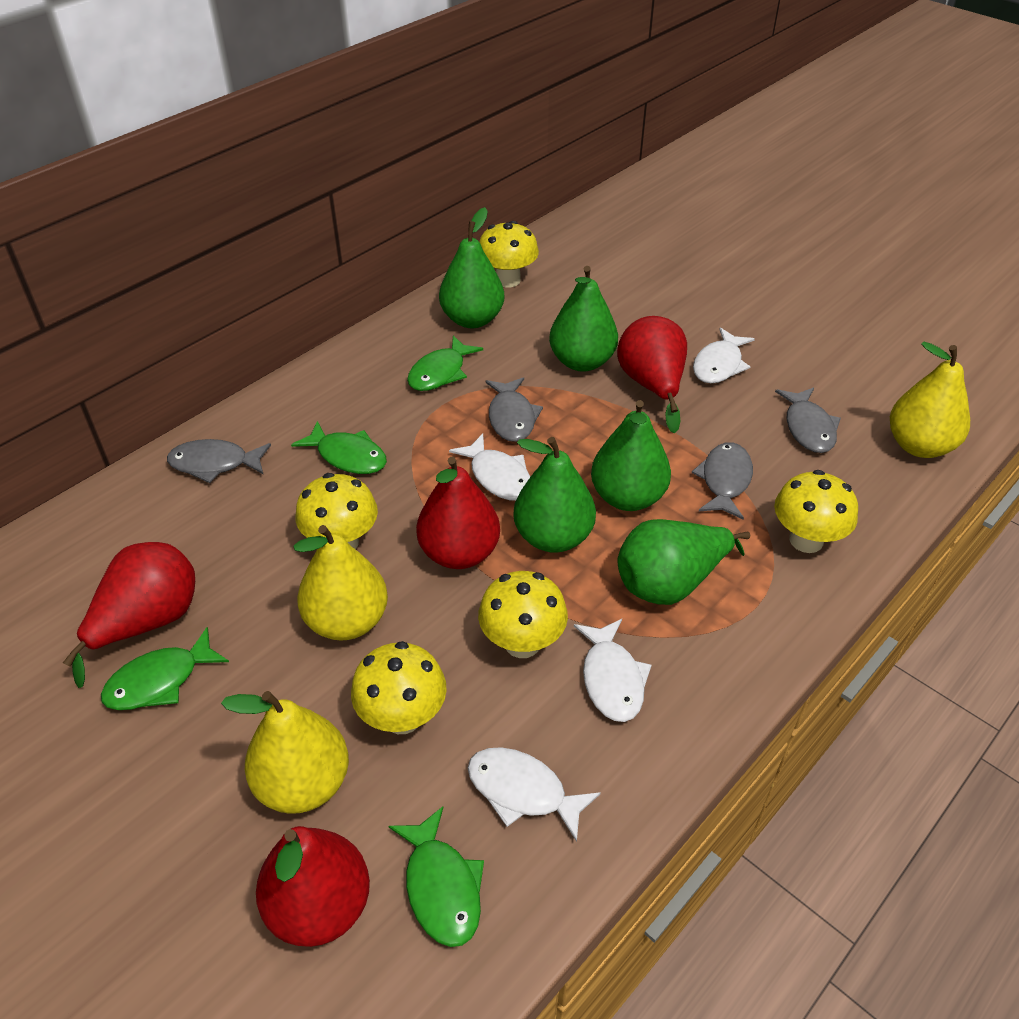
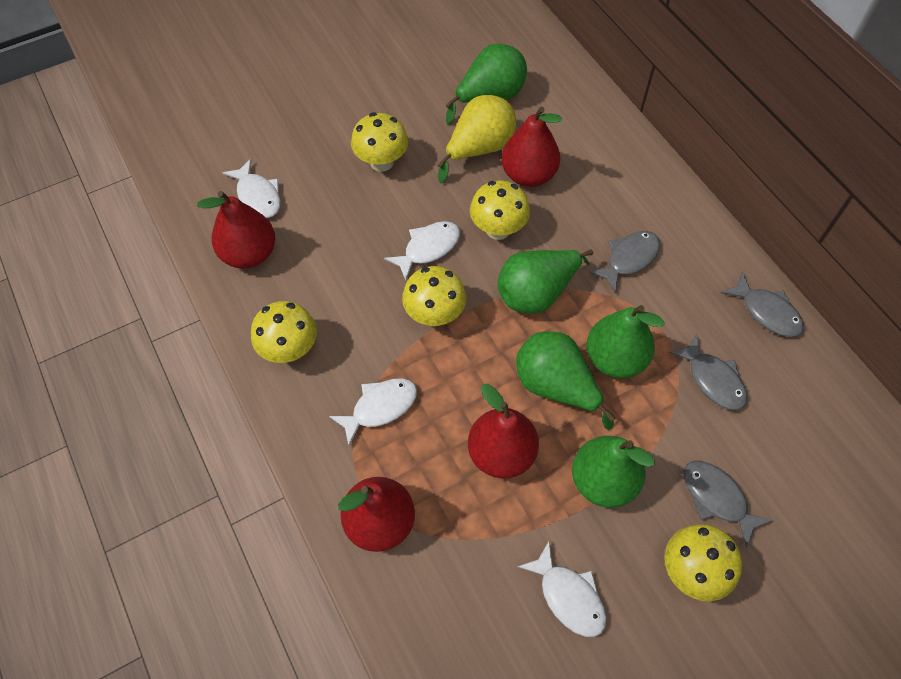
green fish: 4 -> 0
yellow pear: 3 -> 1

